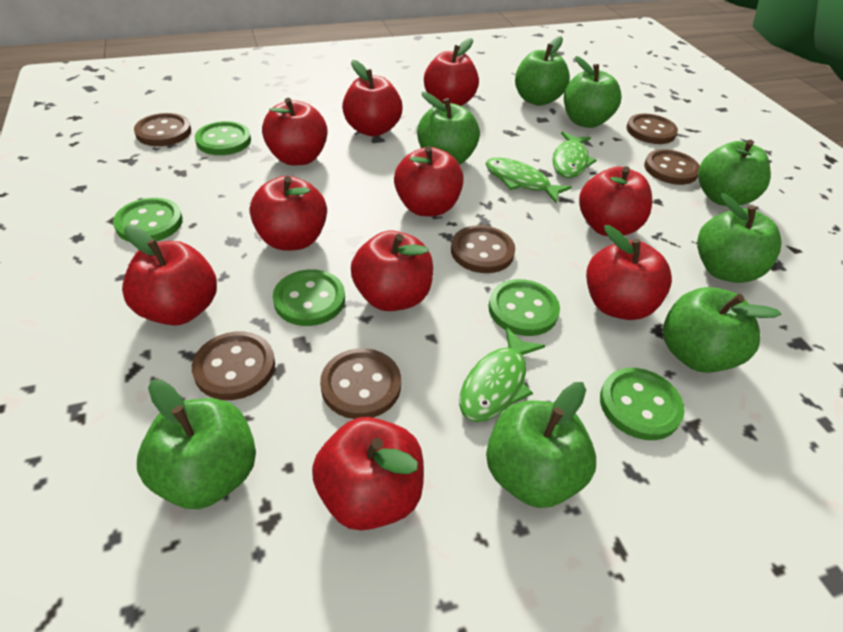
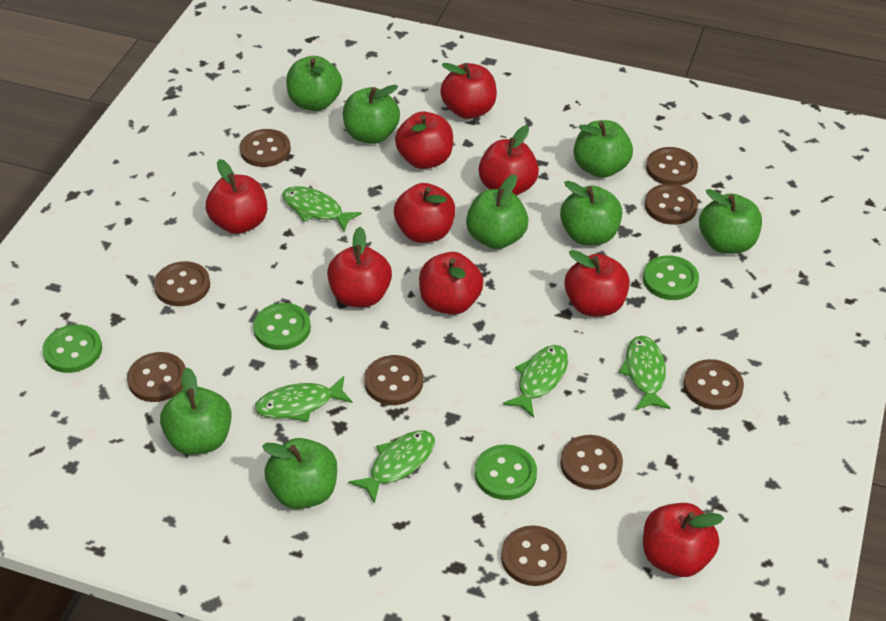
brown button: 6 -> 9
green button: 5 -> 4
green fish: 3 -> 5
red apple: 10 -> 9

